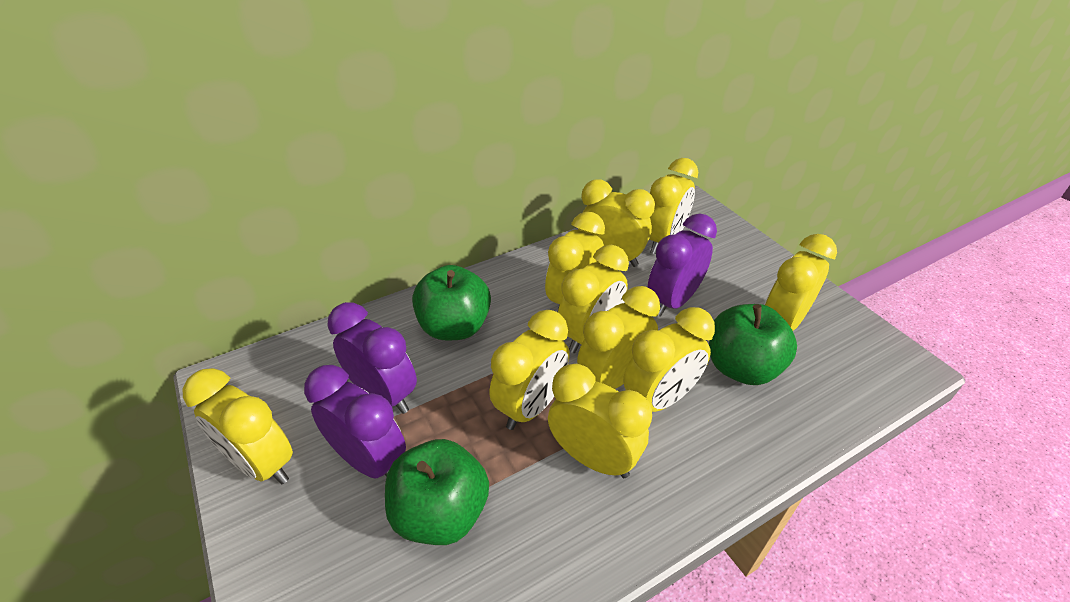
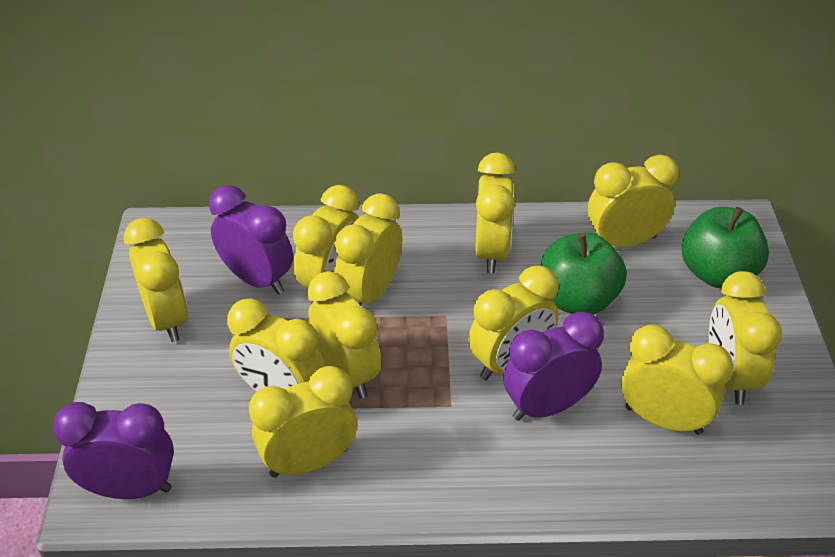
green apple: 3 -> 2
yellow clock: 10 -> 11

